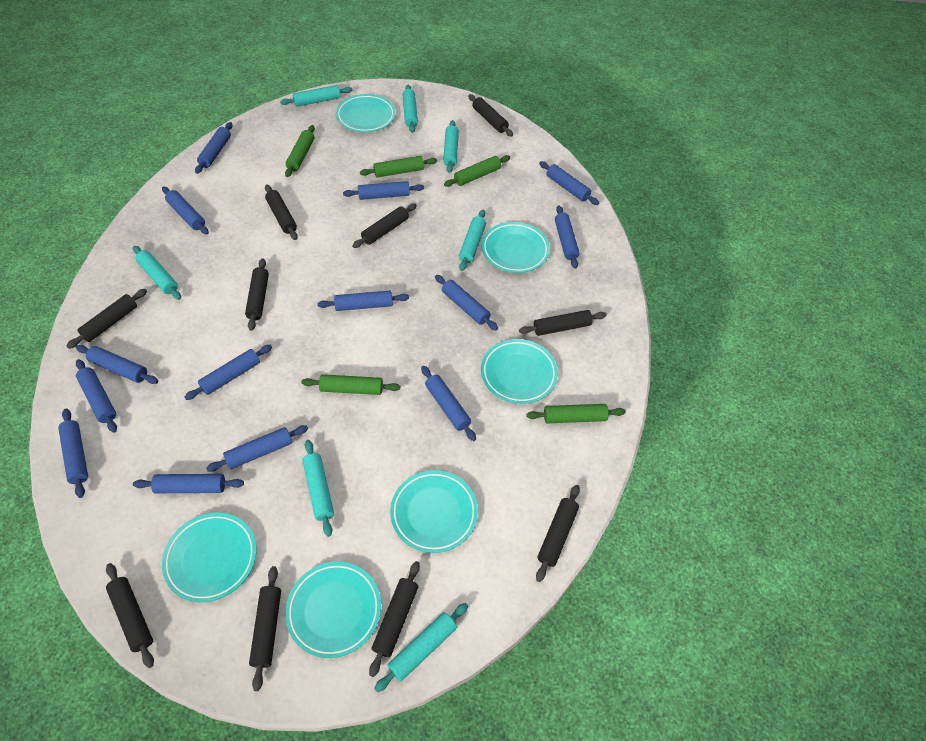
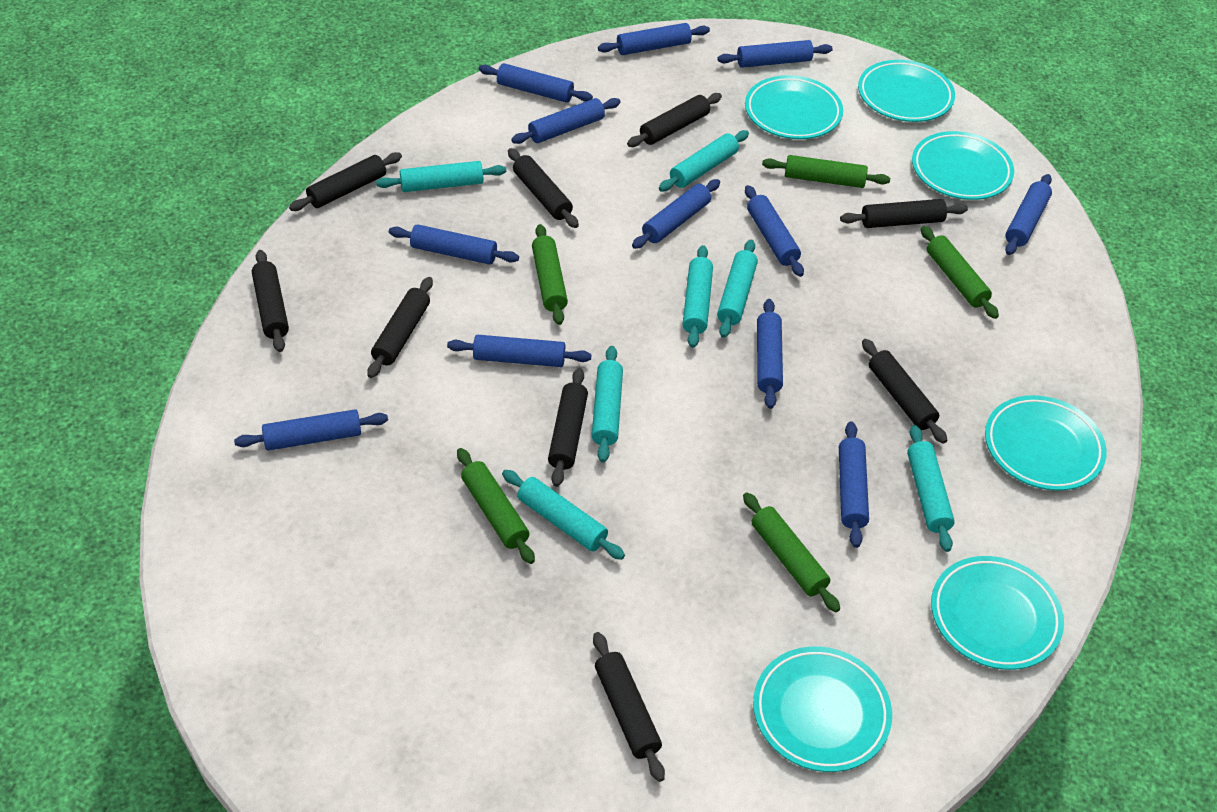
black rolling pin: 10 -> 9
blue rolling pin: 14 -> 12

